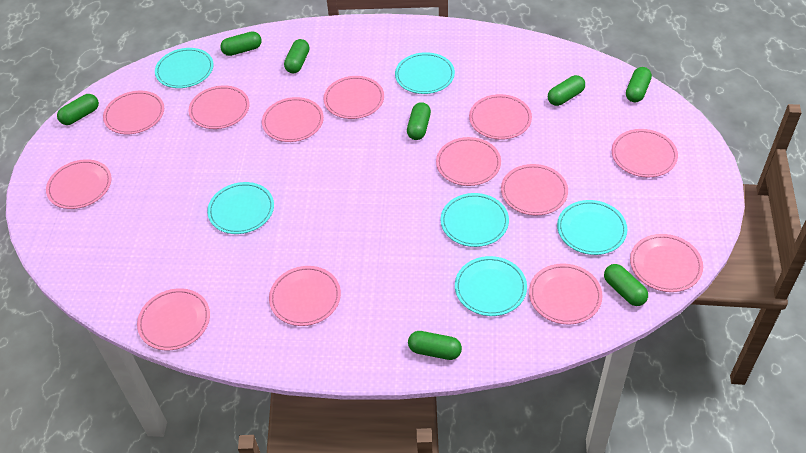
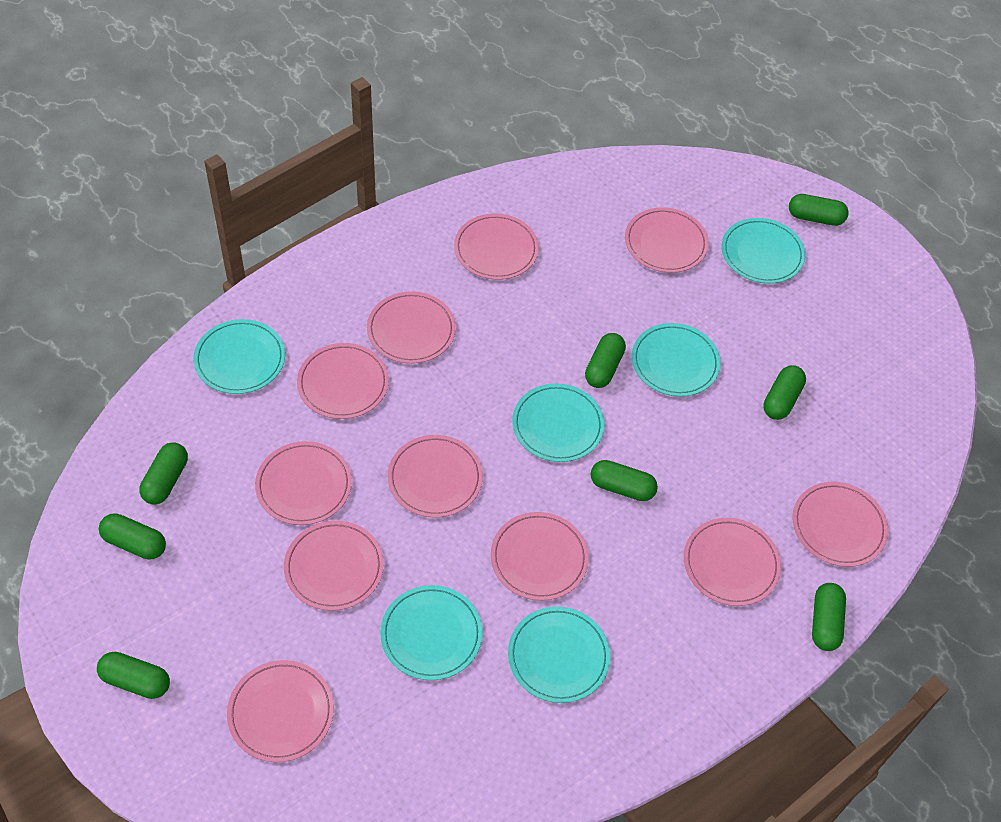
pink plate: 13 -> 11

